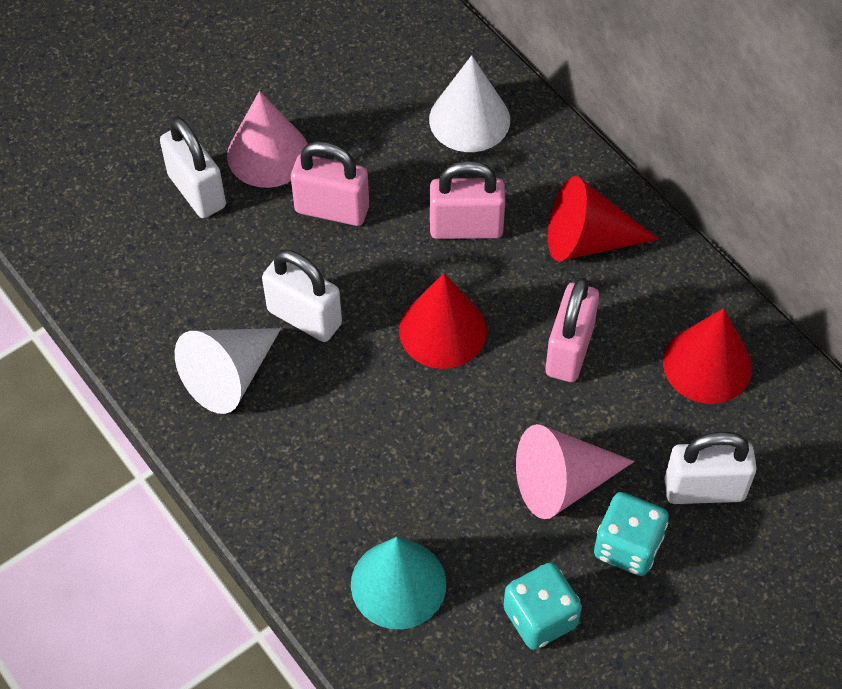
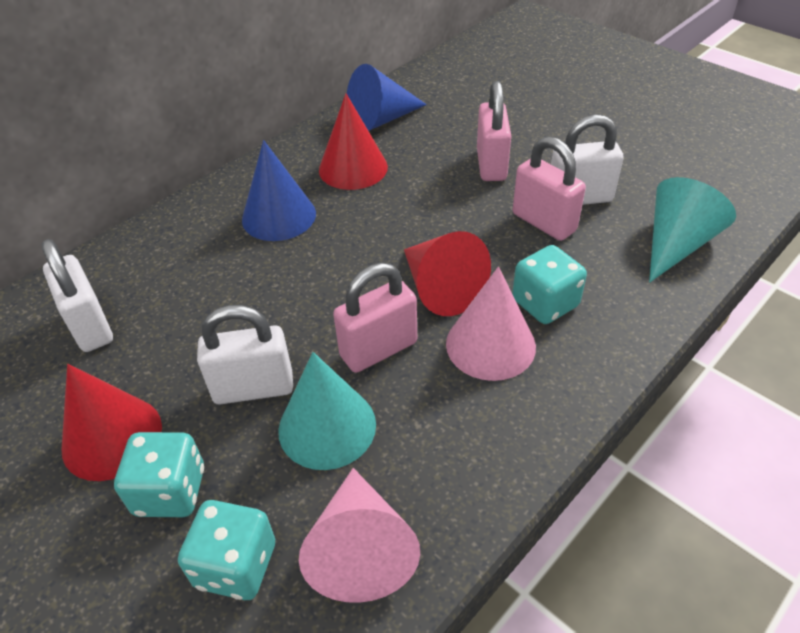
blue cone: 0 -> 2
turquoise cone: 1 -> 2
turquoise dice: 2 -> 3
white cone: 2 -> 0

